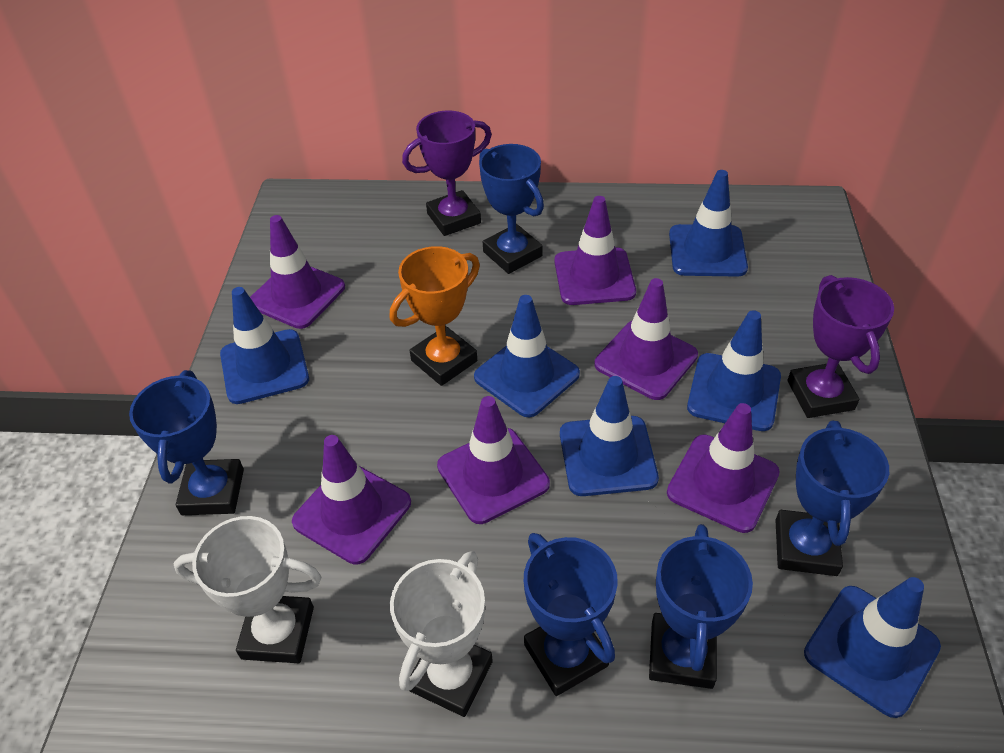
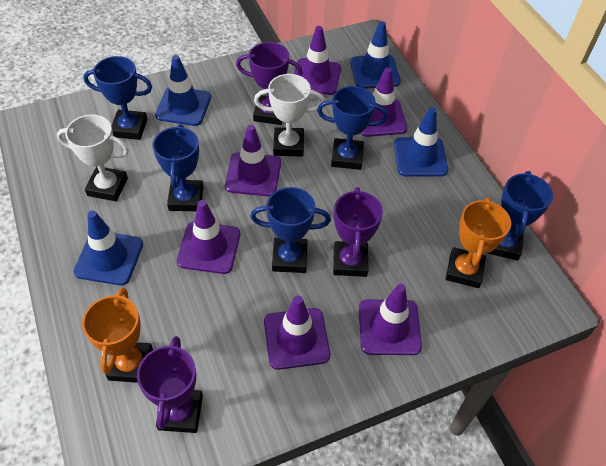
blue traffic cone: 6 -> 4
orange trophy: 1 -> 2
purple trophy: 2 -> 3

